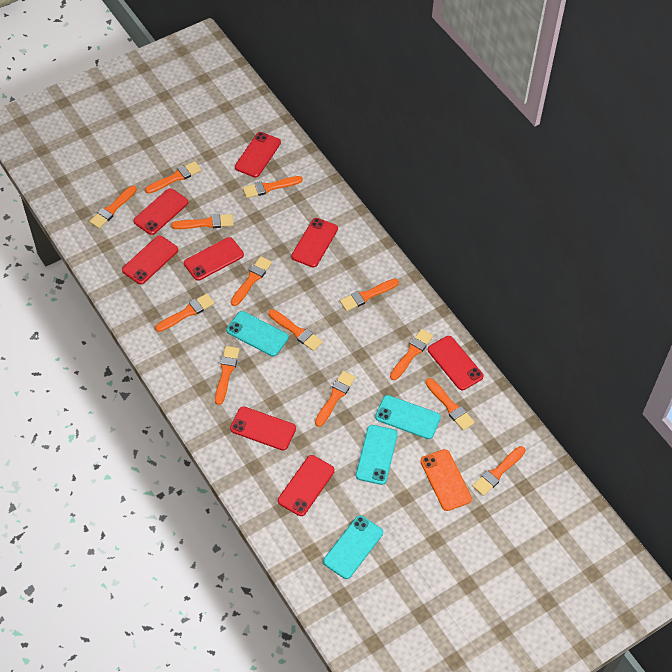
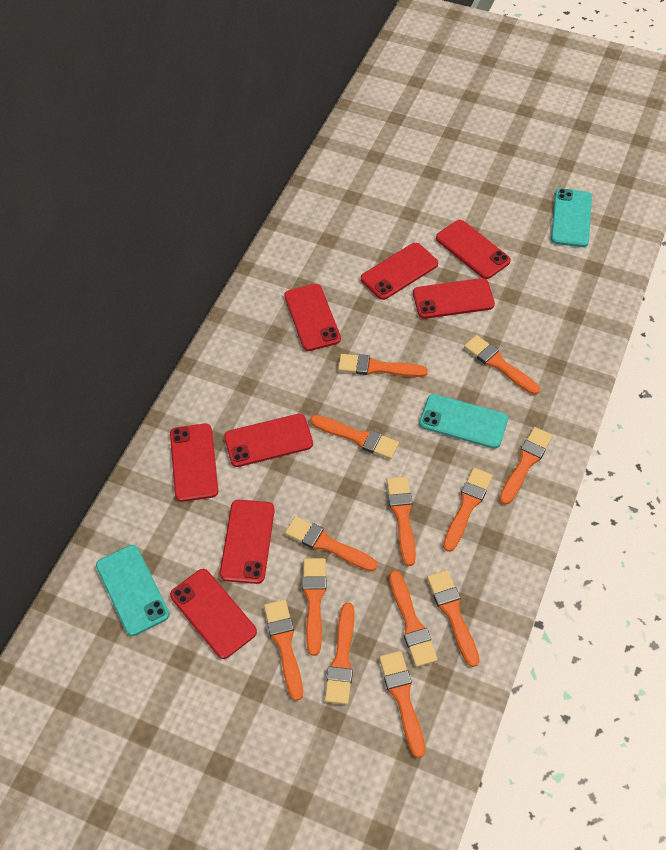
orange phone: 1 -> 0
turquoise phone: 4 -> 3

